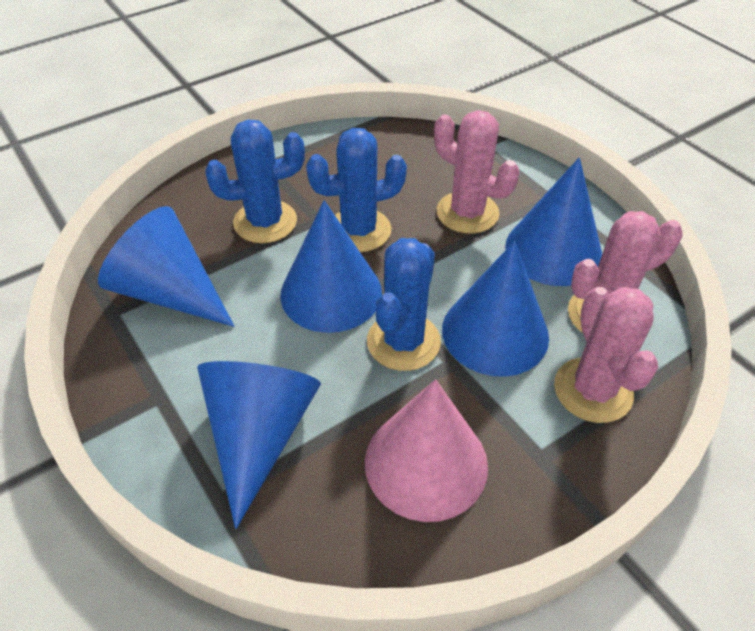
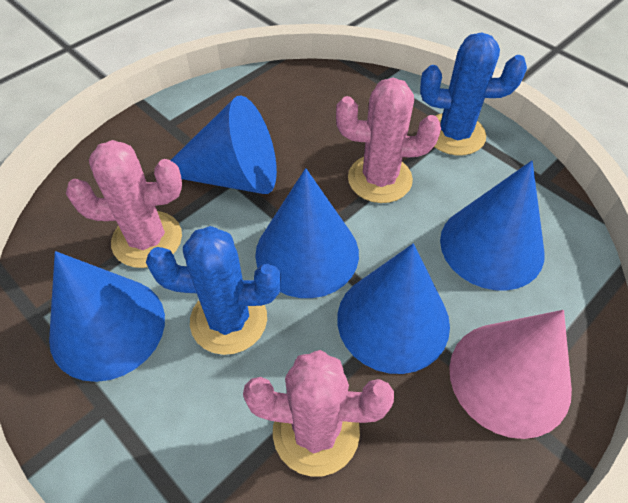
blue cactus: 3 -> 2

